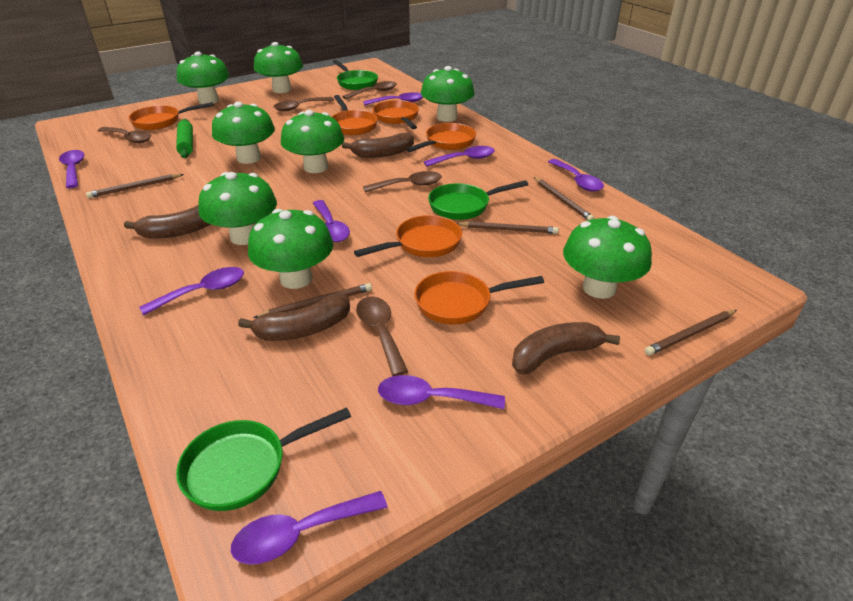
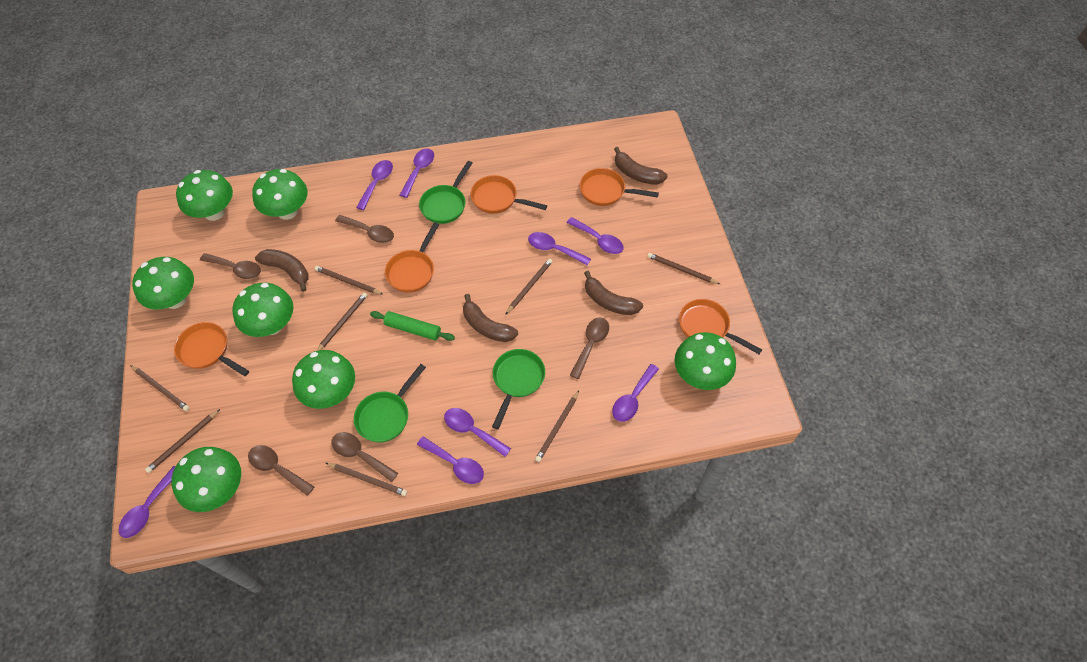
brown pencil: 5 -> 8
green mushroom: 8 -> 7
orange pan: 6 -> 5

